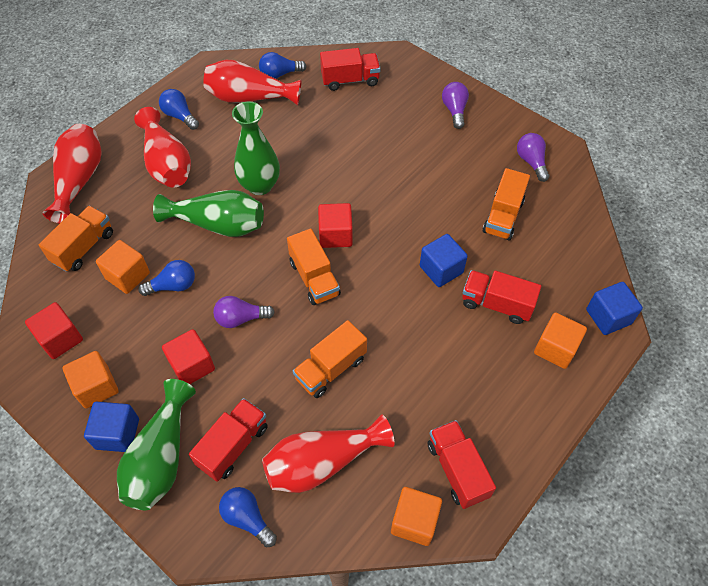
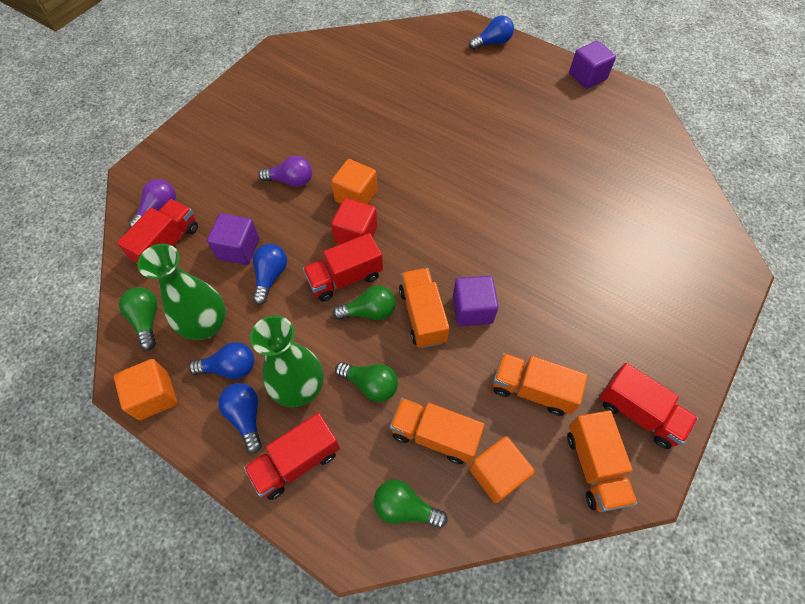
blue cube: 3 -> 0
green light bulb: 0 -> 4
green vase: 3 -> 2
orange cube: 4 -> 3
purple cube: 0 -> 3
purple light bulb: 3 -> 2
red cube: 3 -> 1
red vase: 4 -> 0

